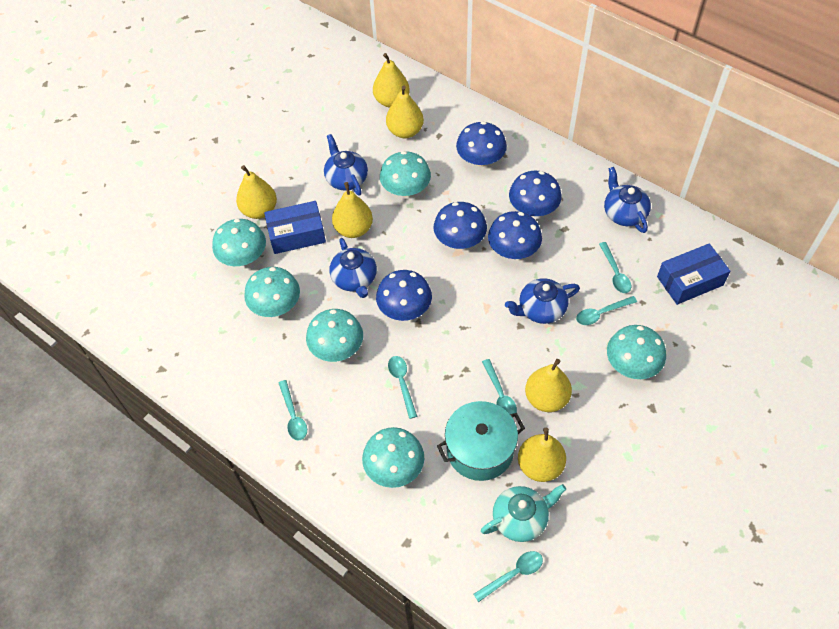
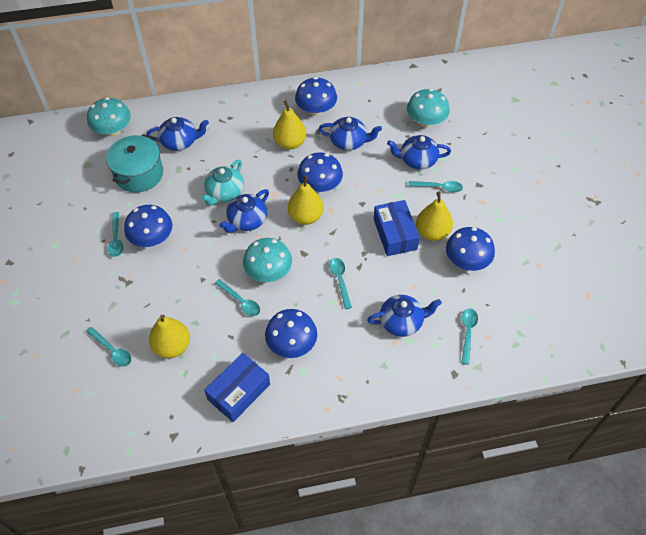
blue teapot: 4 -> 5
turquoise mushroom: 6 -> 3
yellow pear: 6 -> 4

